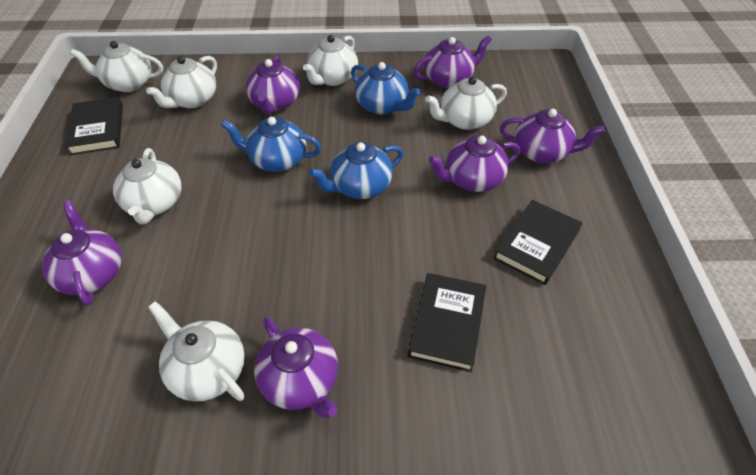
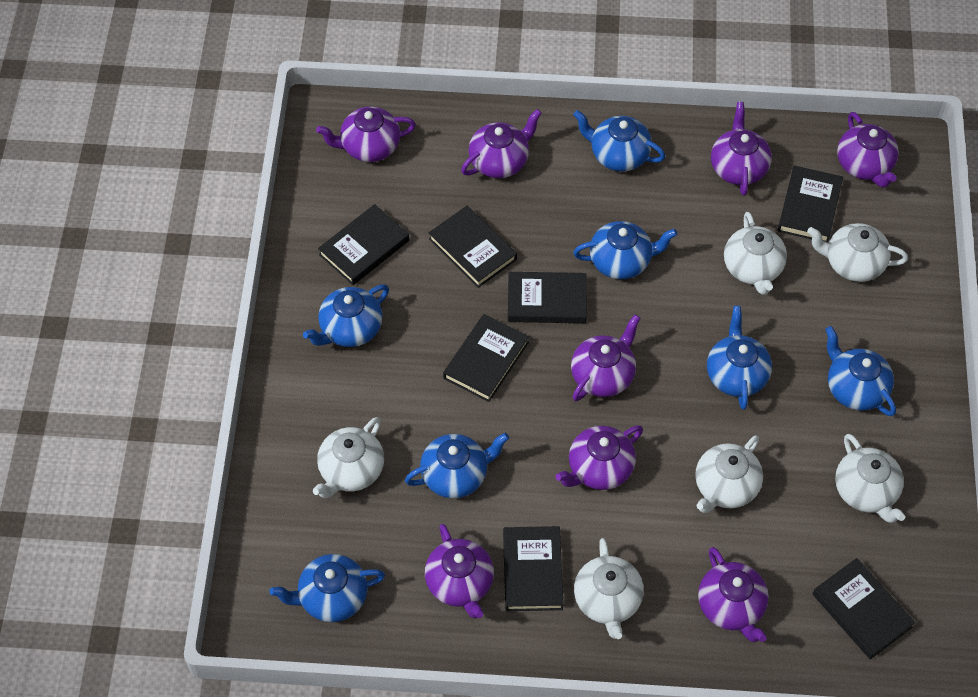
black book: 3 -> 7
blue teapot: 3 -> 7
purple teapot: 6 -> 8

